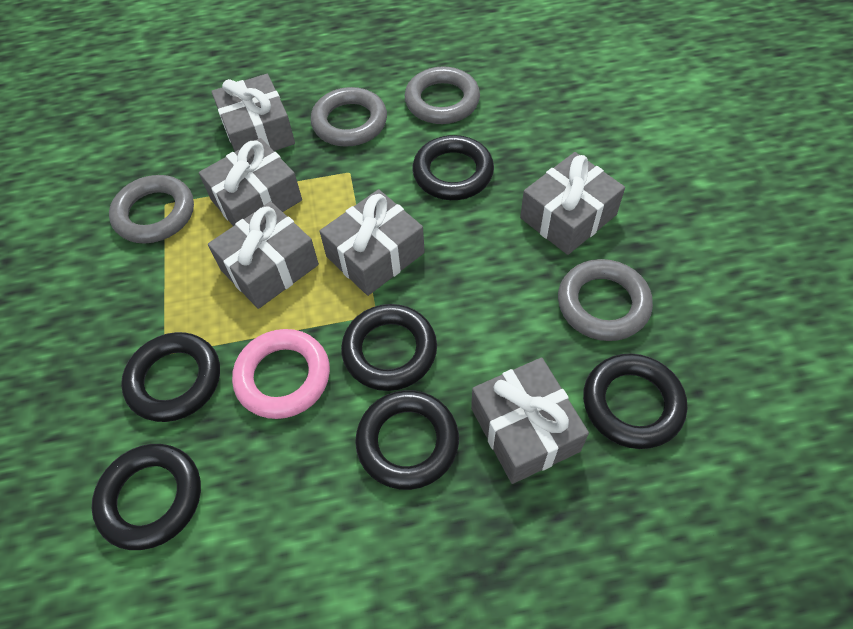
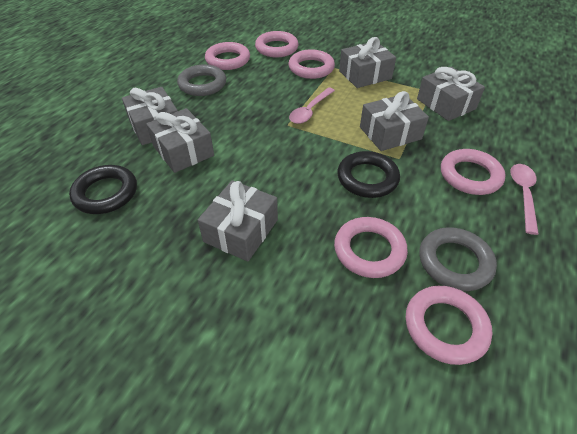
black ring: 6 -> 2
grey ring: 4 -> 2
pink ring: 1 -> 6
pink spoon: 0 -> 2

